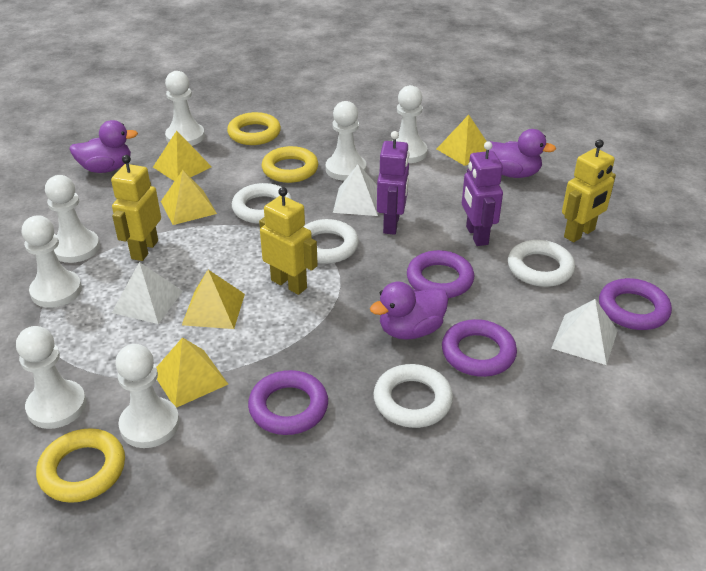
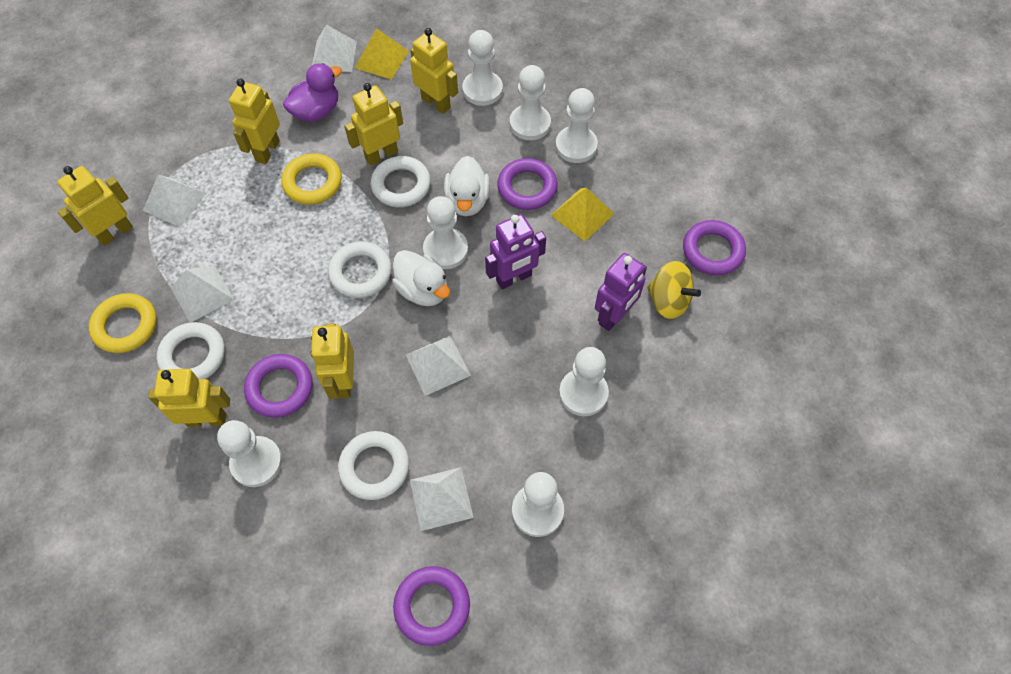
purple duck: 3 -> 1
white duck: 0 -> 2
white pyramid: 3 -> 5
yellow pyramid: 5 -> 2
yellow ring: 3 -> 2
yellow robot: 3 -> 6
yellow spinning top: 0 -> 1

